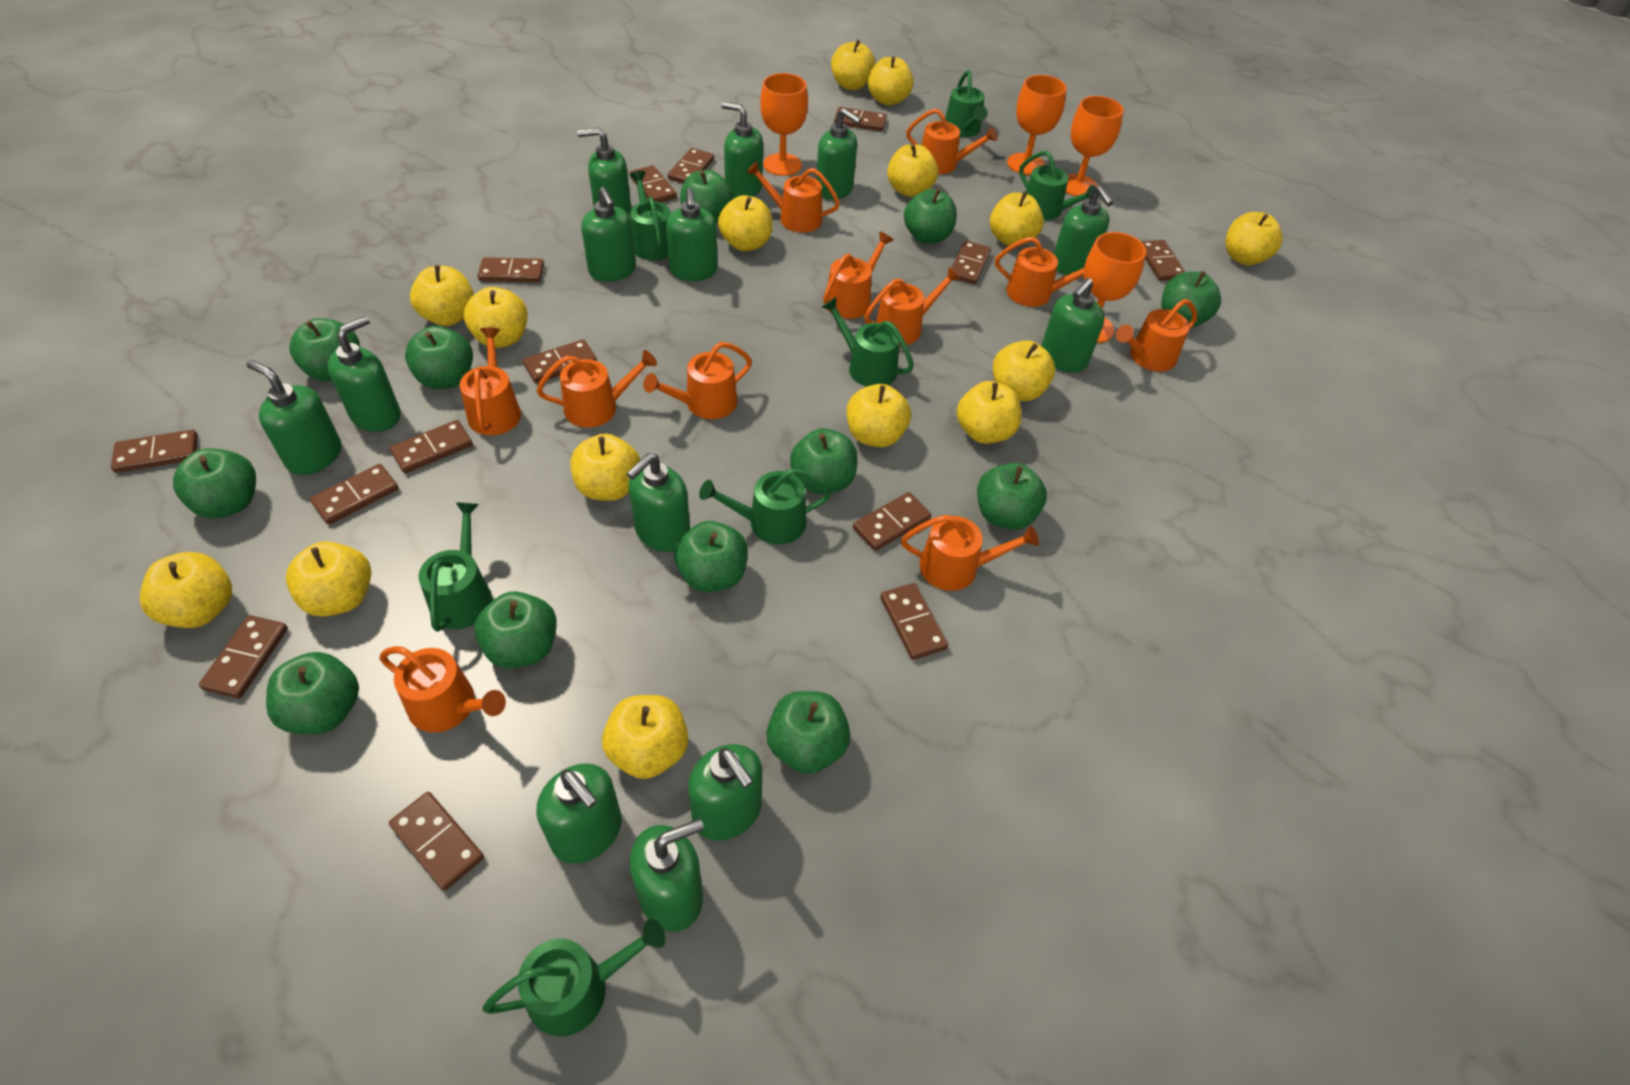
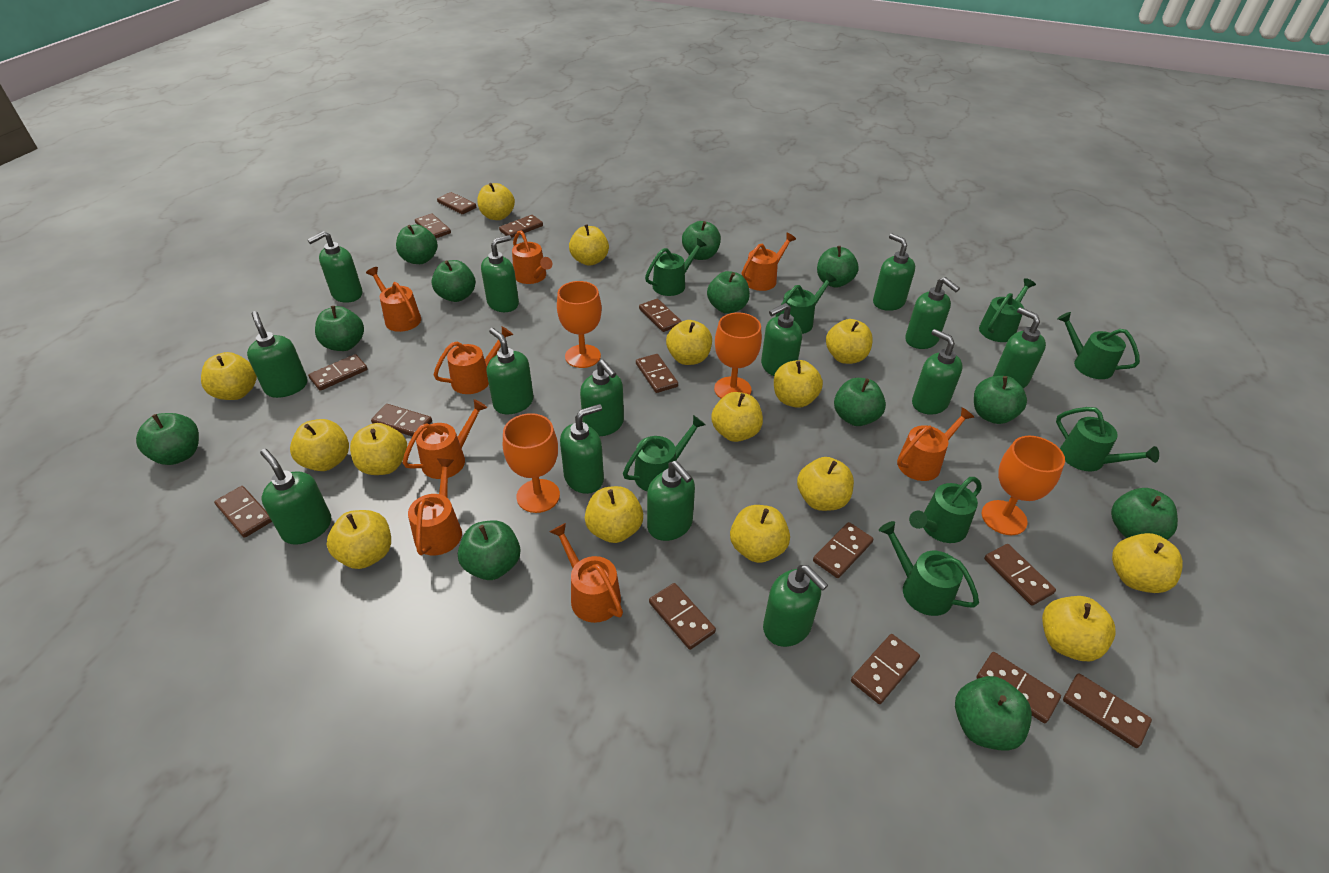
green soap dispenser: 13 -> 14
green watering can: 7 -> 8
orange watering can: 11 -> 8

